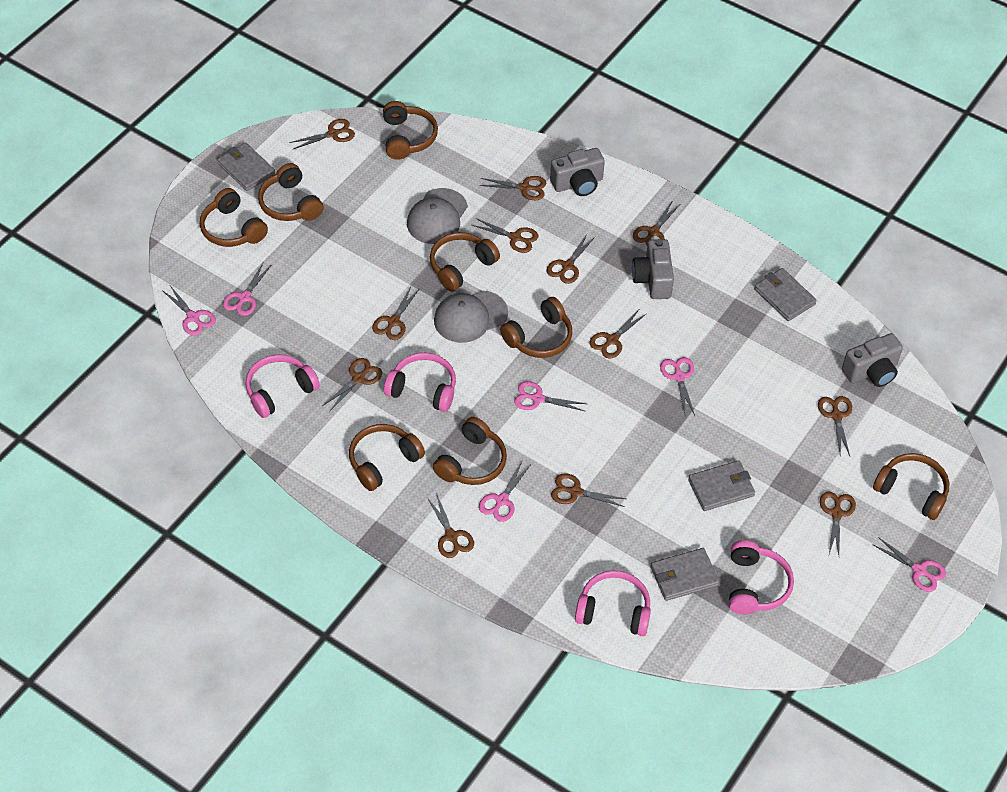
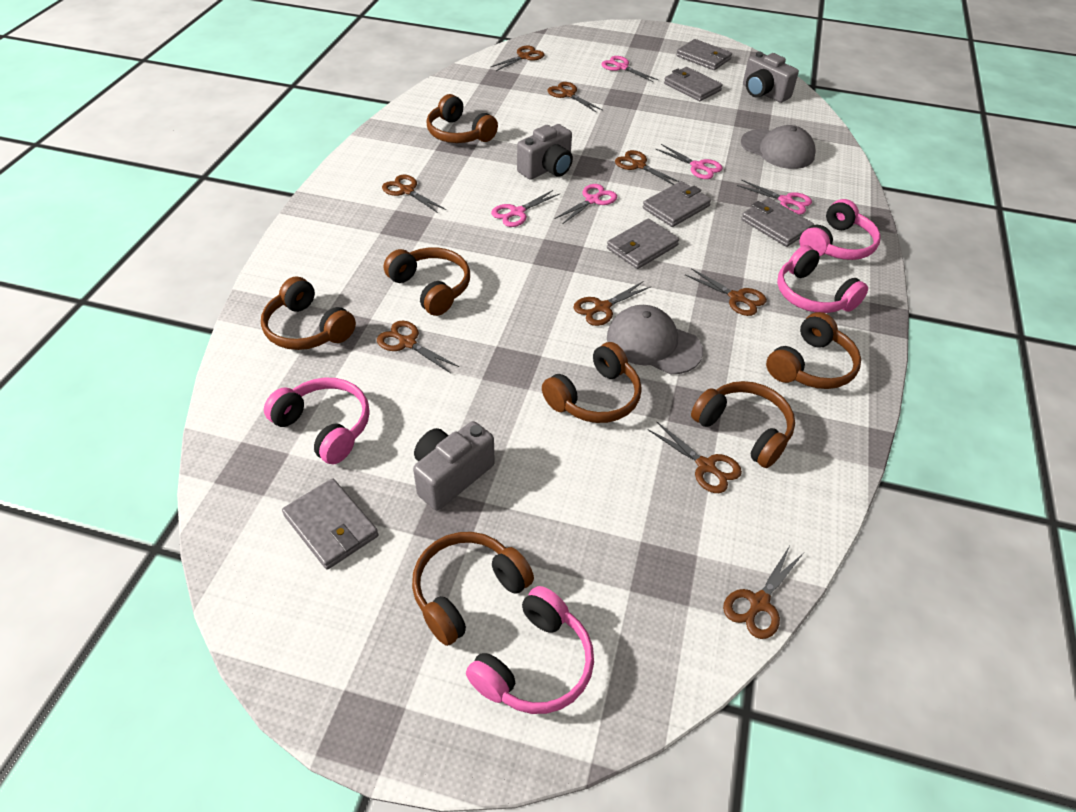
brown headphones: 8 -> 7
brown scissors: 12 -> 9
grey wallet: 4 -> 6
pink scissors: 6 -> 5

